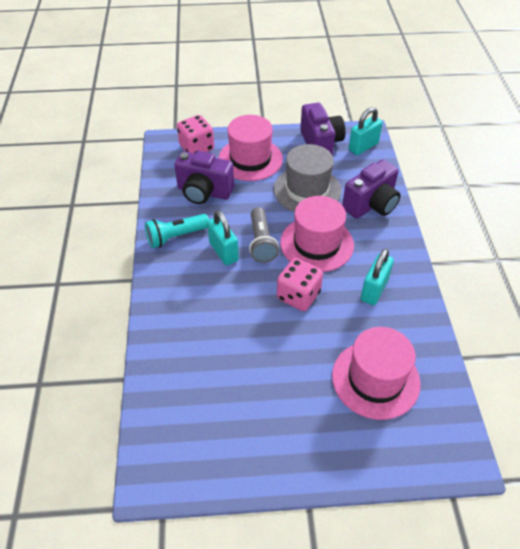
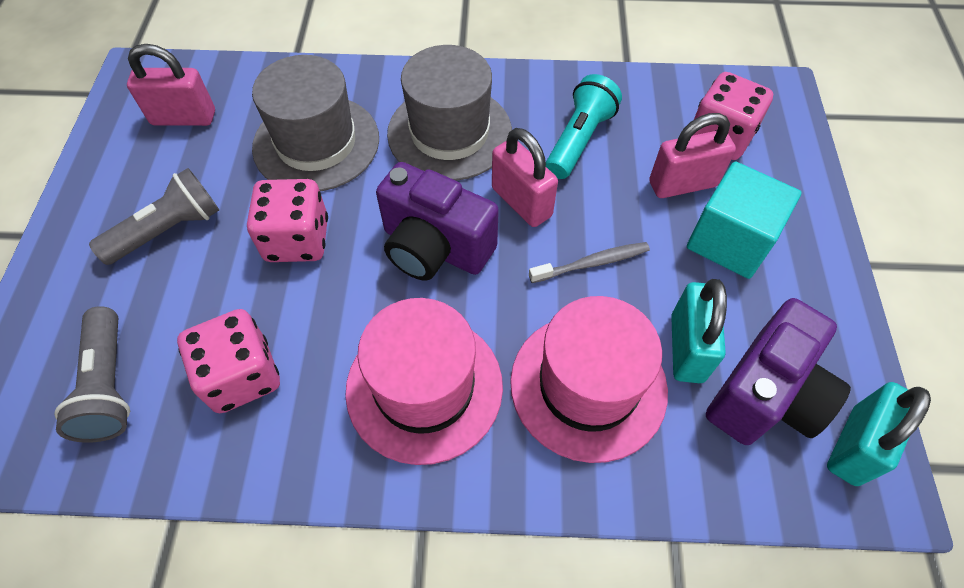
grey flashlight: 1 -> 2
grey hat: 1 -> 2
grey toothbrush: 0 -> 1
pink dice: 2 -> 3
pink hat: 3 -> 2
pink padlock: 0 -> 3
purple camera: 3 -> 2
turquoise cube: 0 -> 1
turquoise padlock: 3 -> 2

